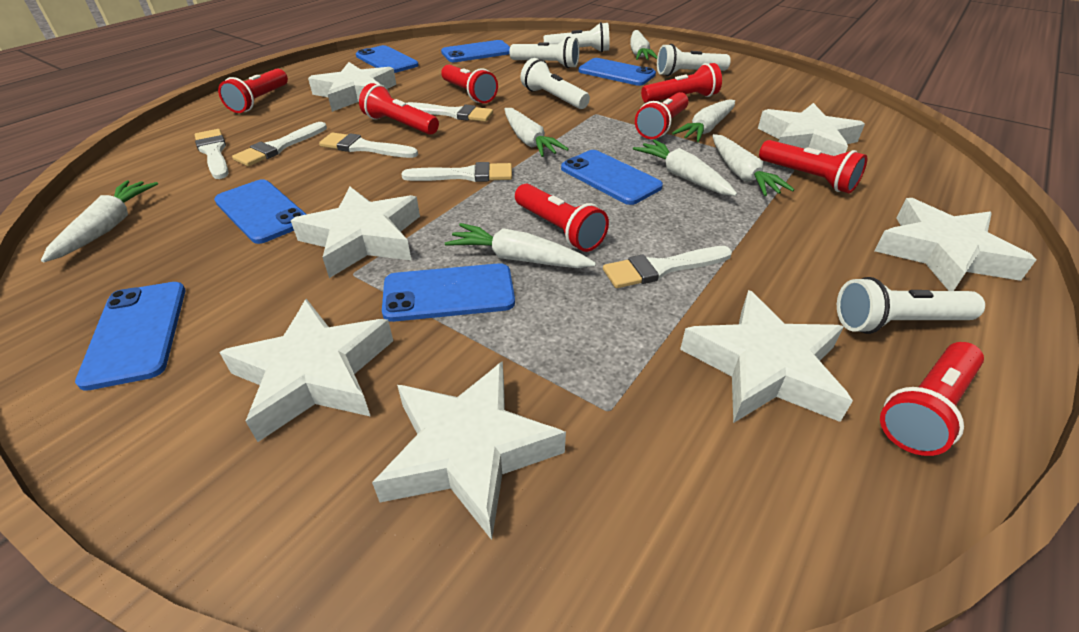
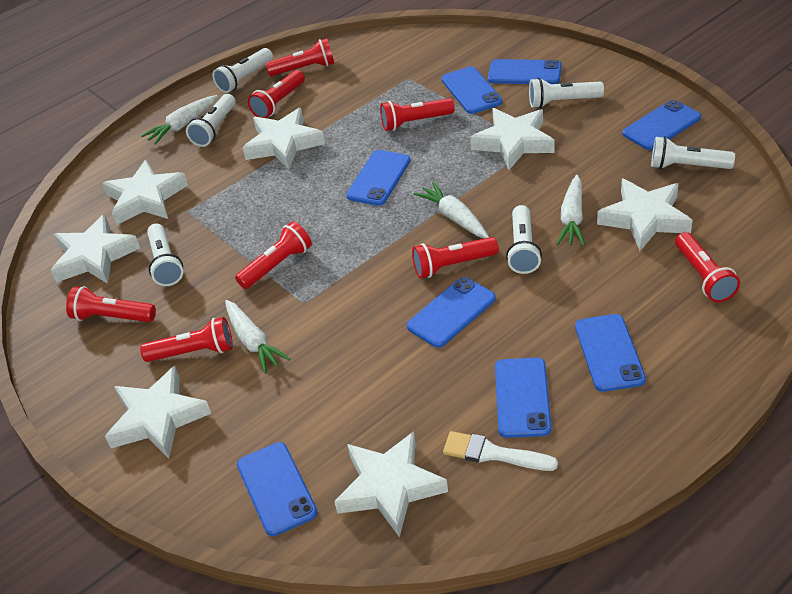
blue phone: 7 -> 8
white brush: 6 -> 1
white carrot: 7 -> 4
white flashlight: 5 -> 6

